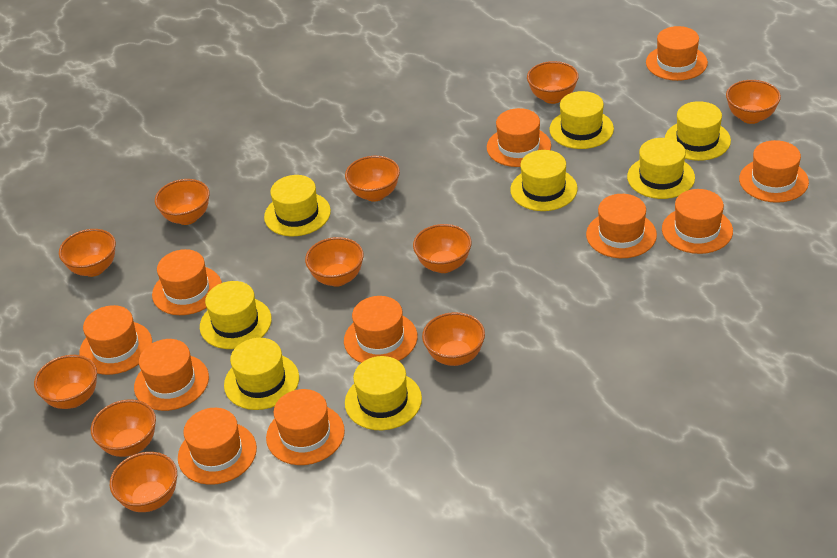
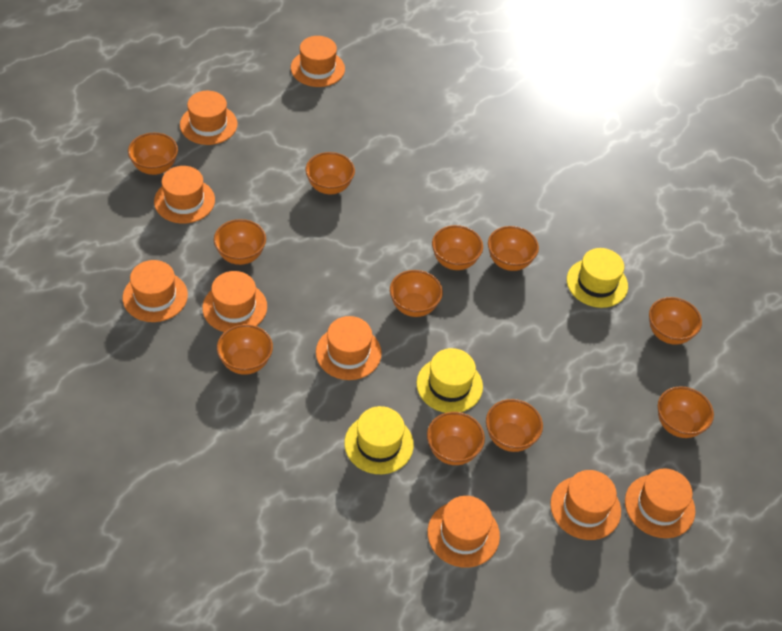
orange hat: 11 -> 9
yellow hat: 8 -> 3

